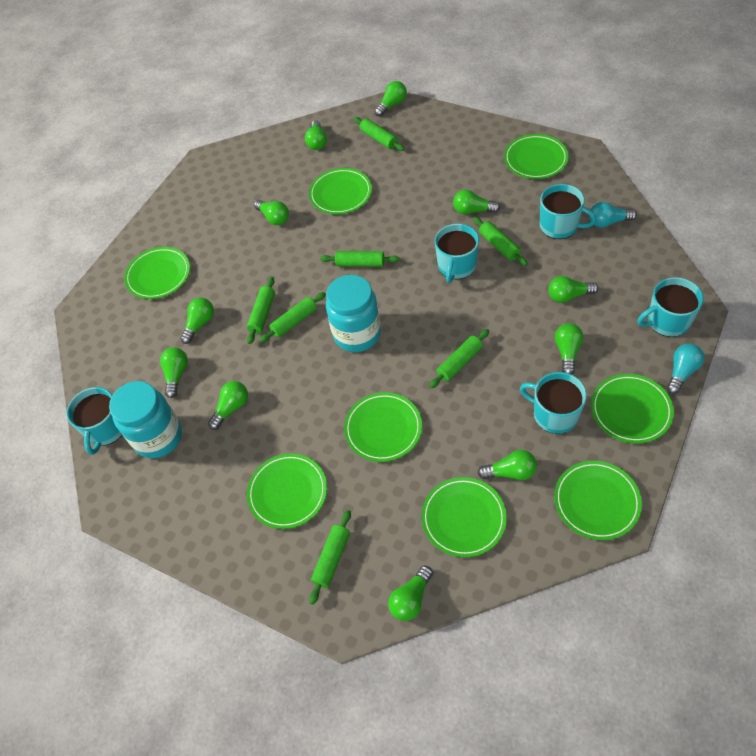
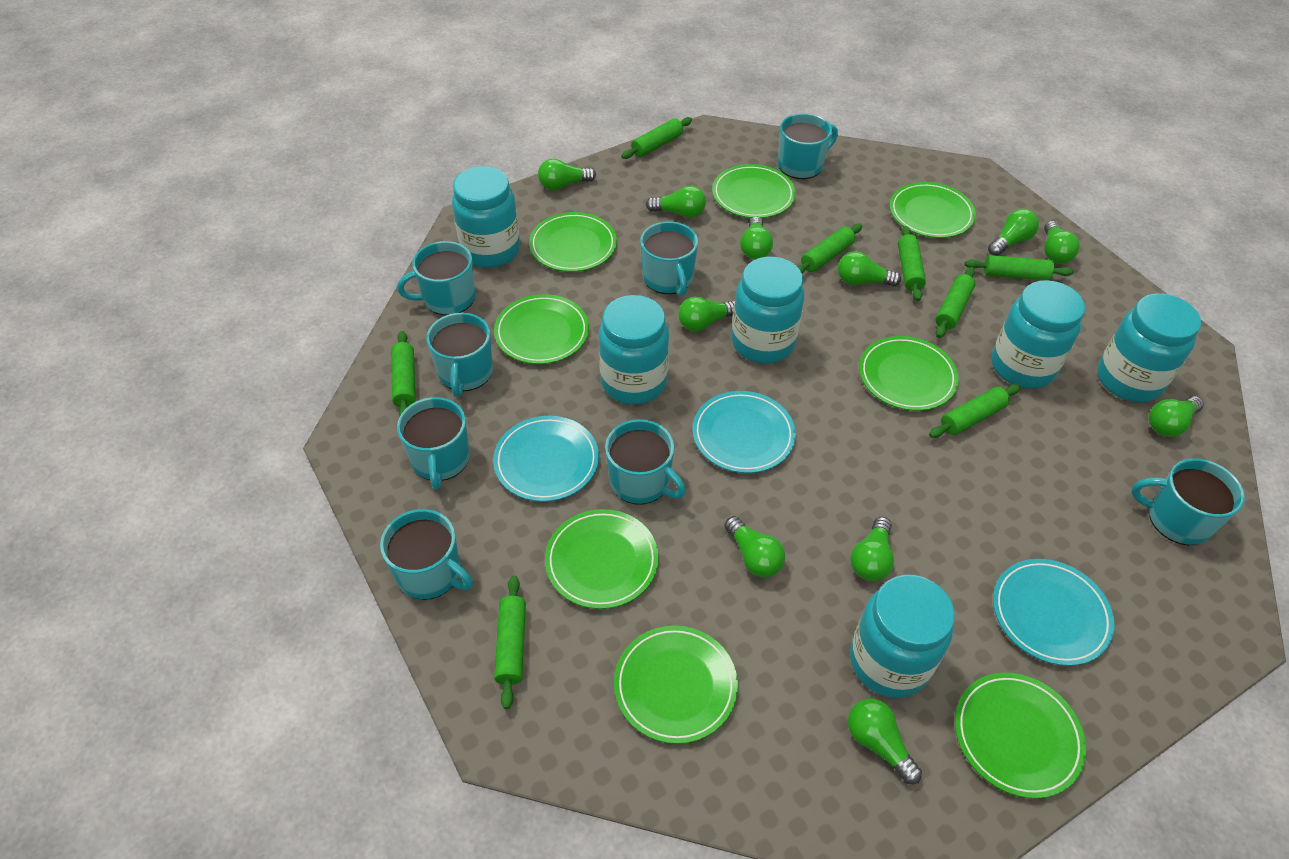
green rolling pin: 7 -> 8
turquoise jar: 2 -> 6
turquoise light bulb: 2 -> 0
turquoise mug: 5 -> 8
turquoise plate: 0 -> 3

